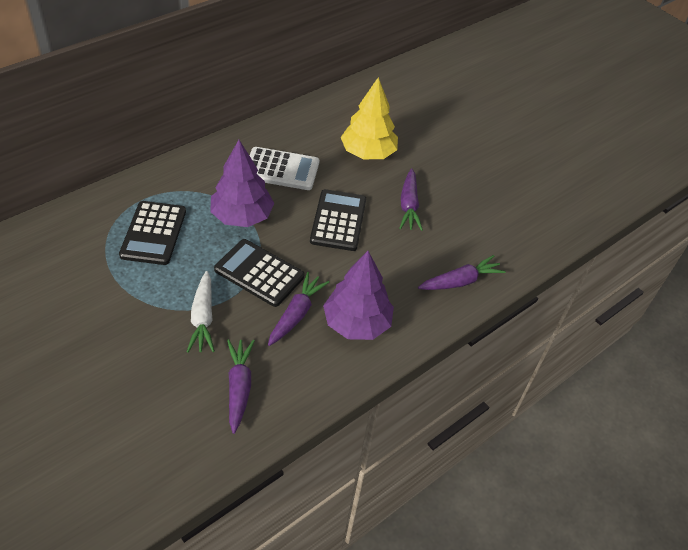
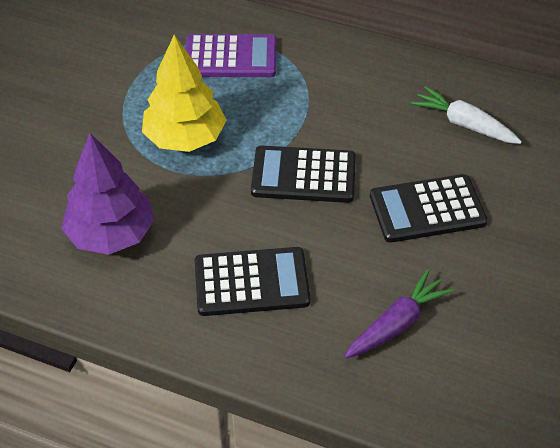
purple calculator: 0 -> 1
purple carrot: 4 -> 1
purple tree: 2 -> 1
white calculator: 1 -> 0

